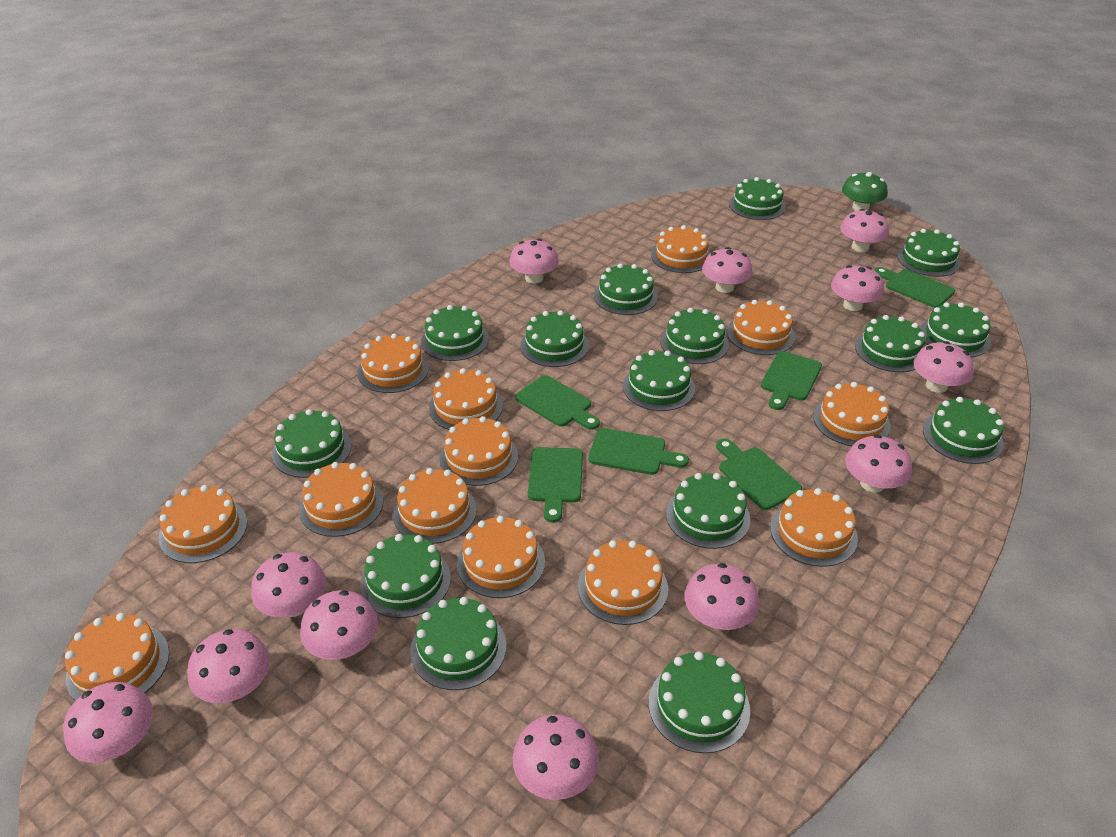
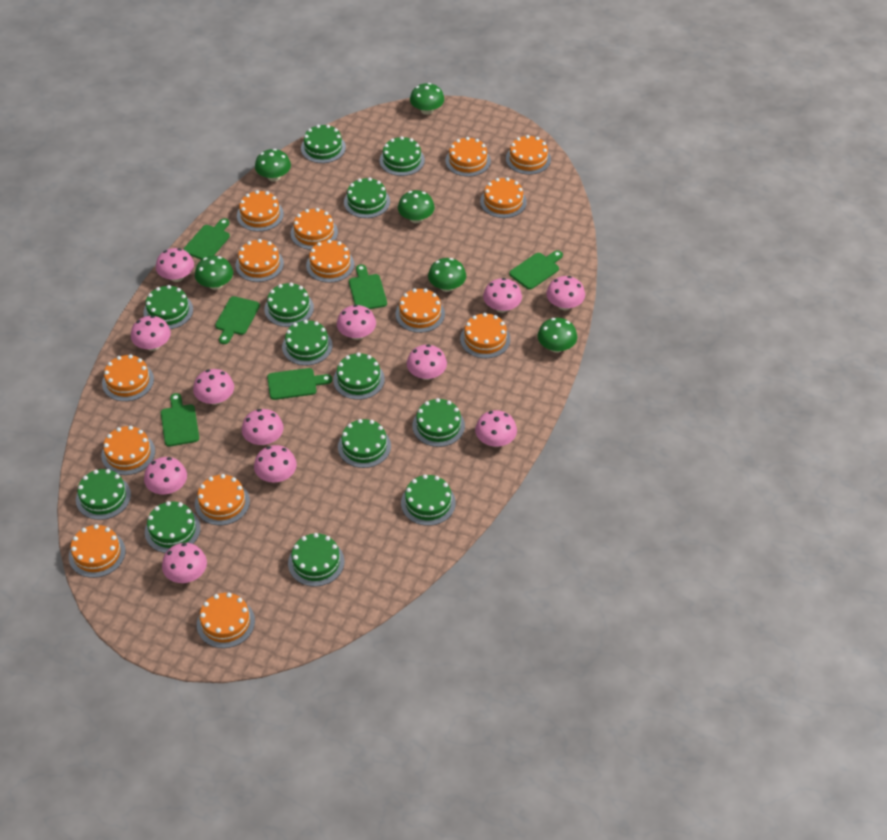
green cake: 15 -> 13
green mushroom: 1 -> 6
orange cake: 13 -> 14

